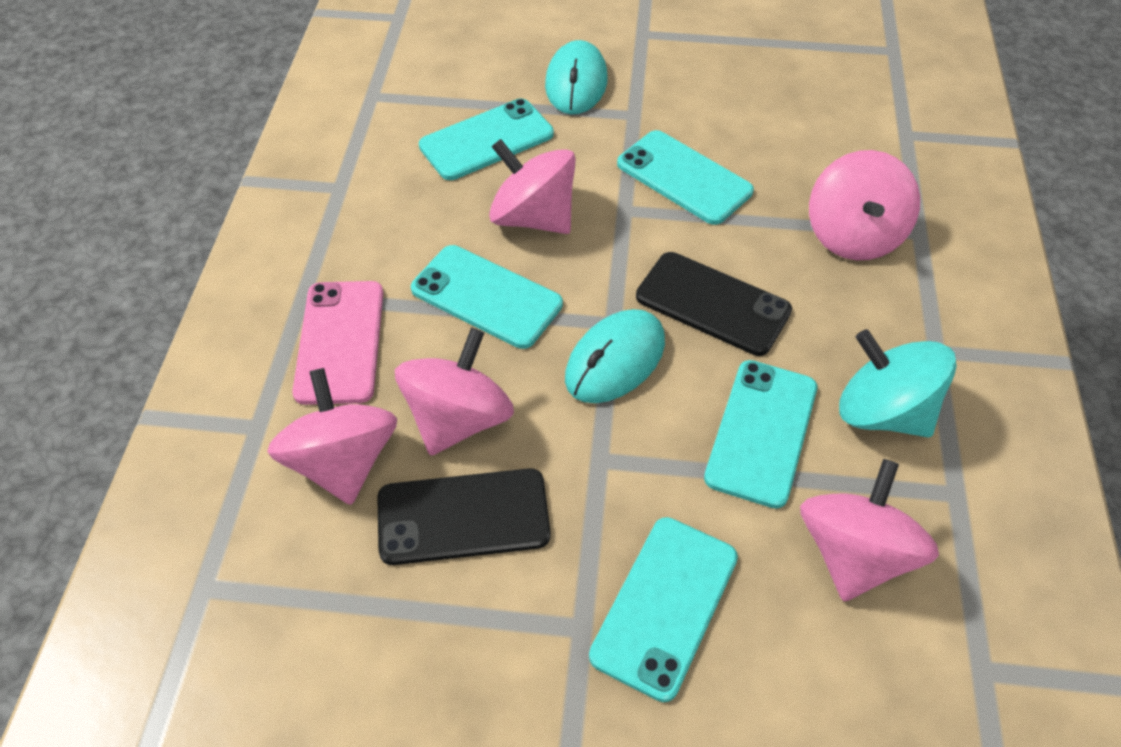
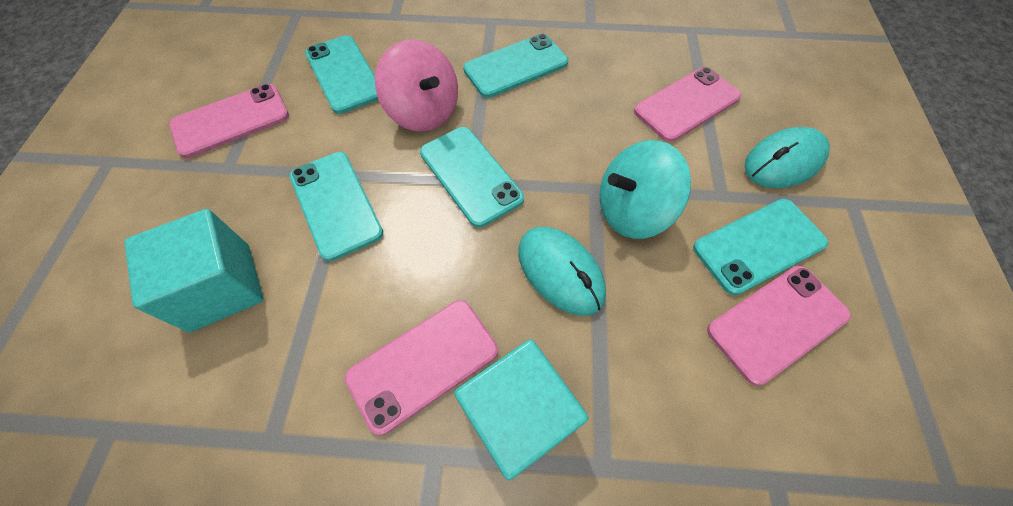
black phone: 2 -> 0
pink phone: 1 -> 4
pink spinning top: 5 -> 1
turquoise cube: 0 -> 2

